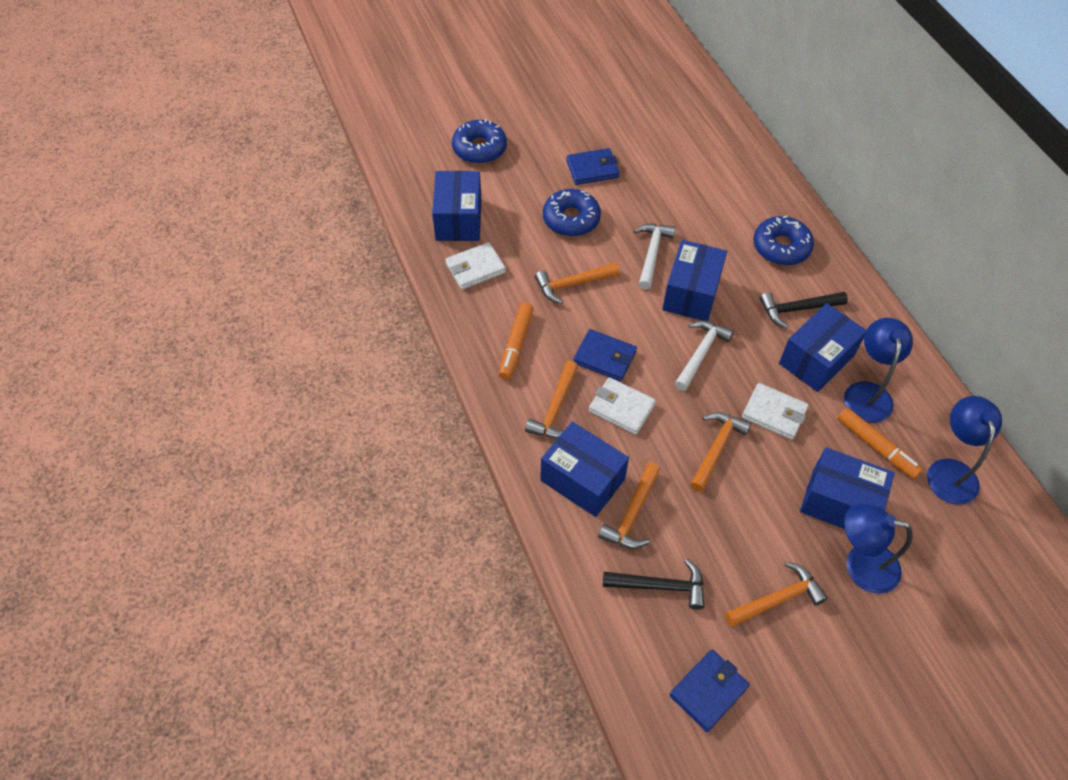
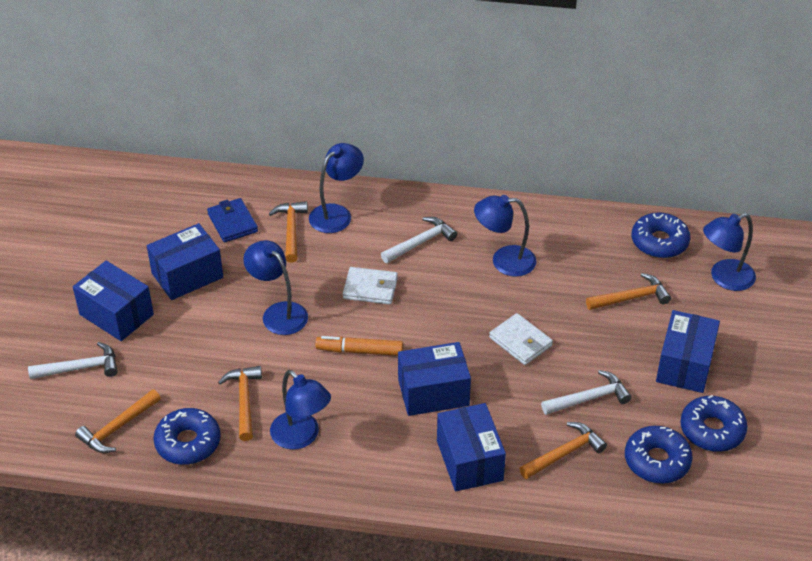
black hammer: 2 -> 0
blue donut: 3 -> 4
blue lamp: 3 -> 5
blue wallet: 3 -> 1
orange marker: 2 -> 1
white hammer: 2 -> 3
white wallet: 3 -> 2

